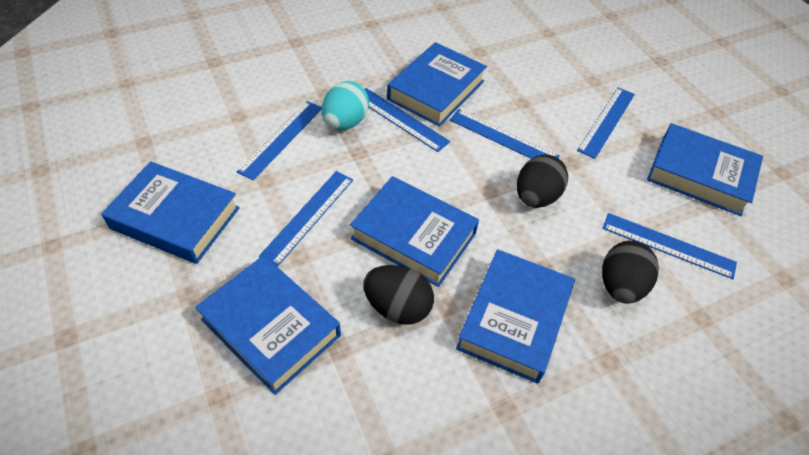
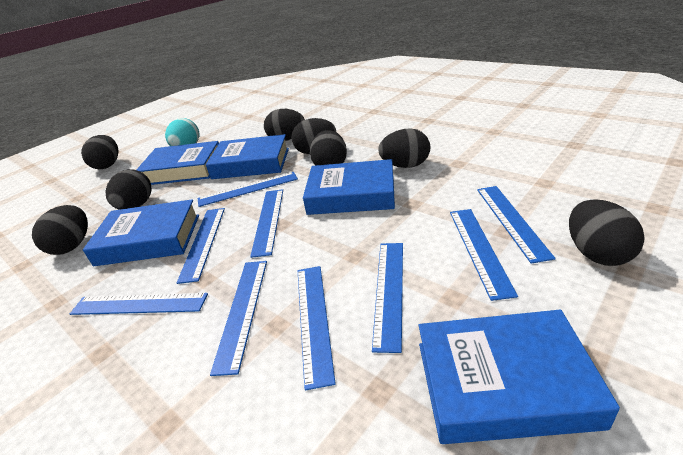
black egg: 3 -> 8
blue book: 6 -> 5
blue ruler: 6 -> 9

